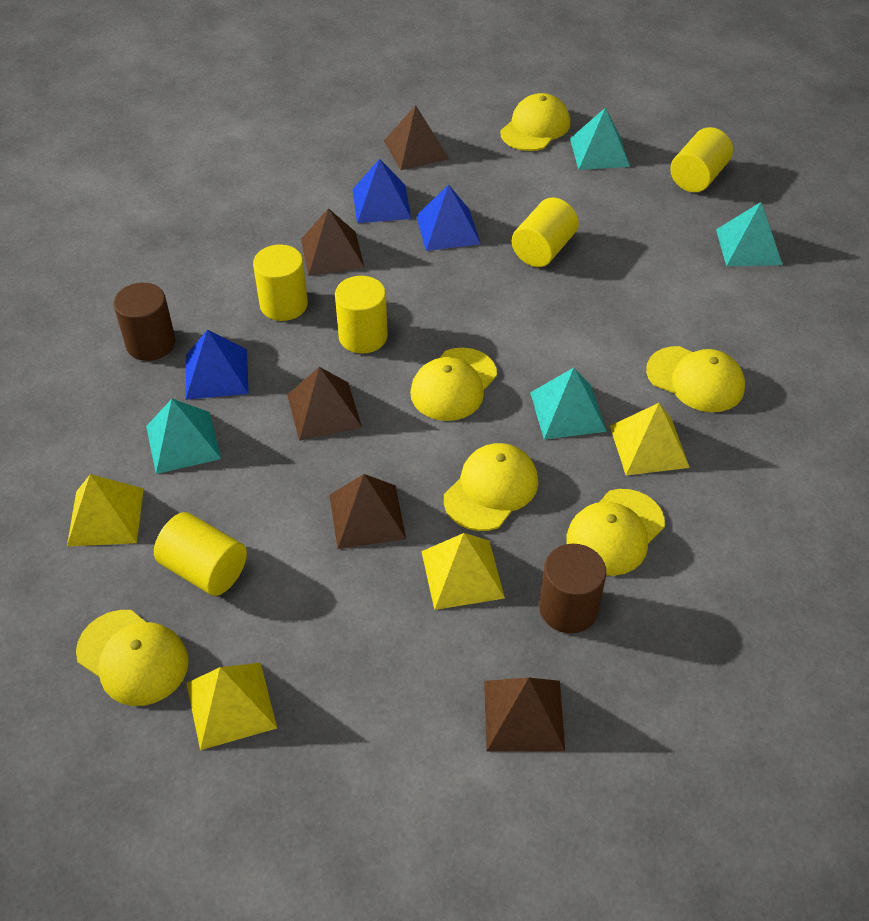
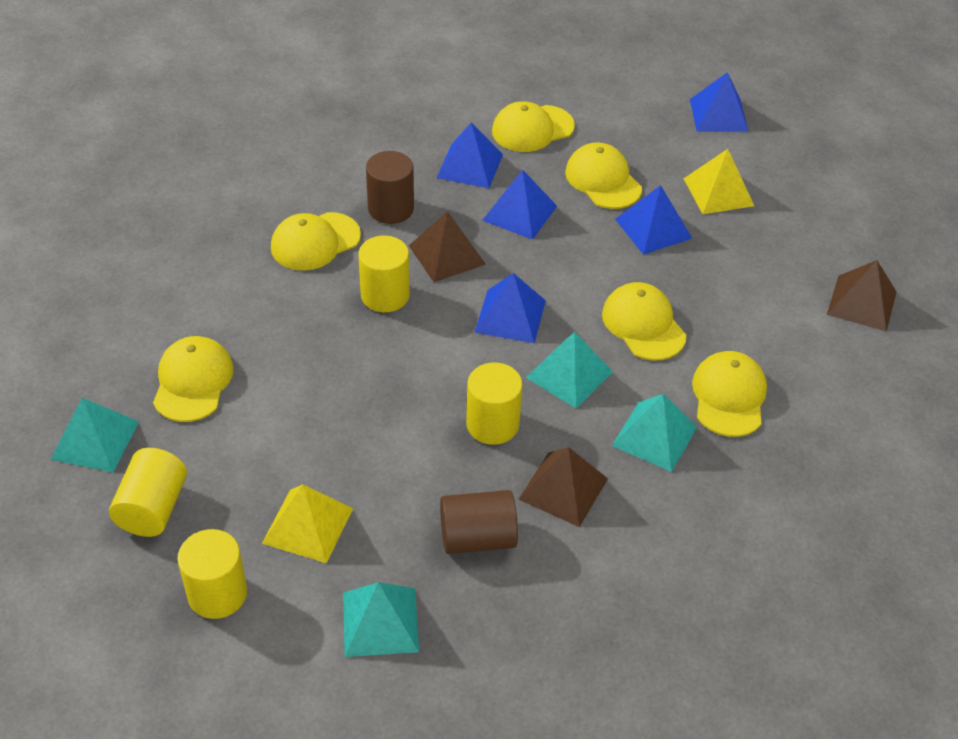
blue pyramid: 3 -> 5
brown pyramid: 5 -> 3
yellow cylinder: 5 -> 4
yellow pyramid: 4 -> 2

